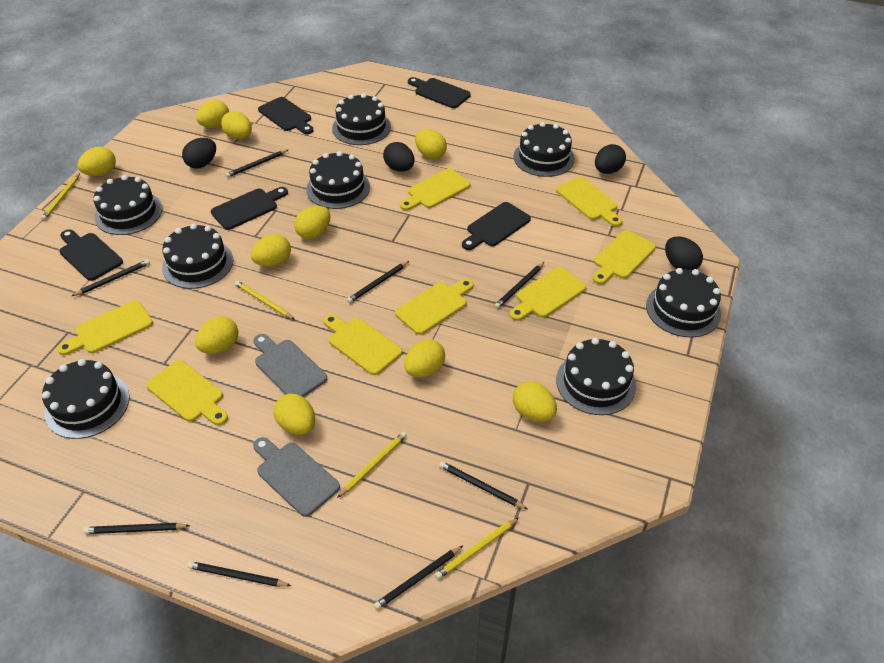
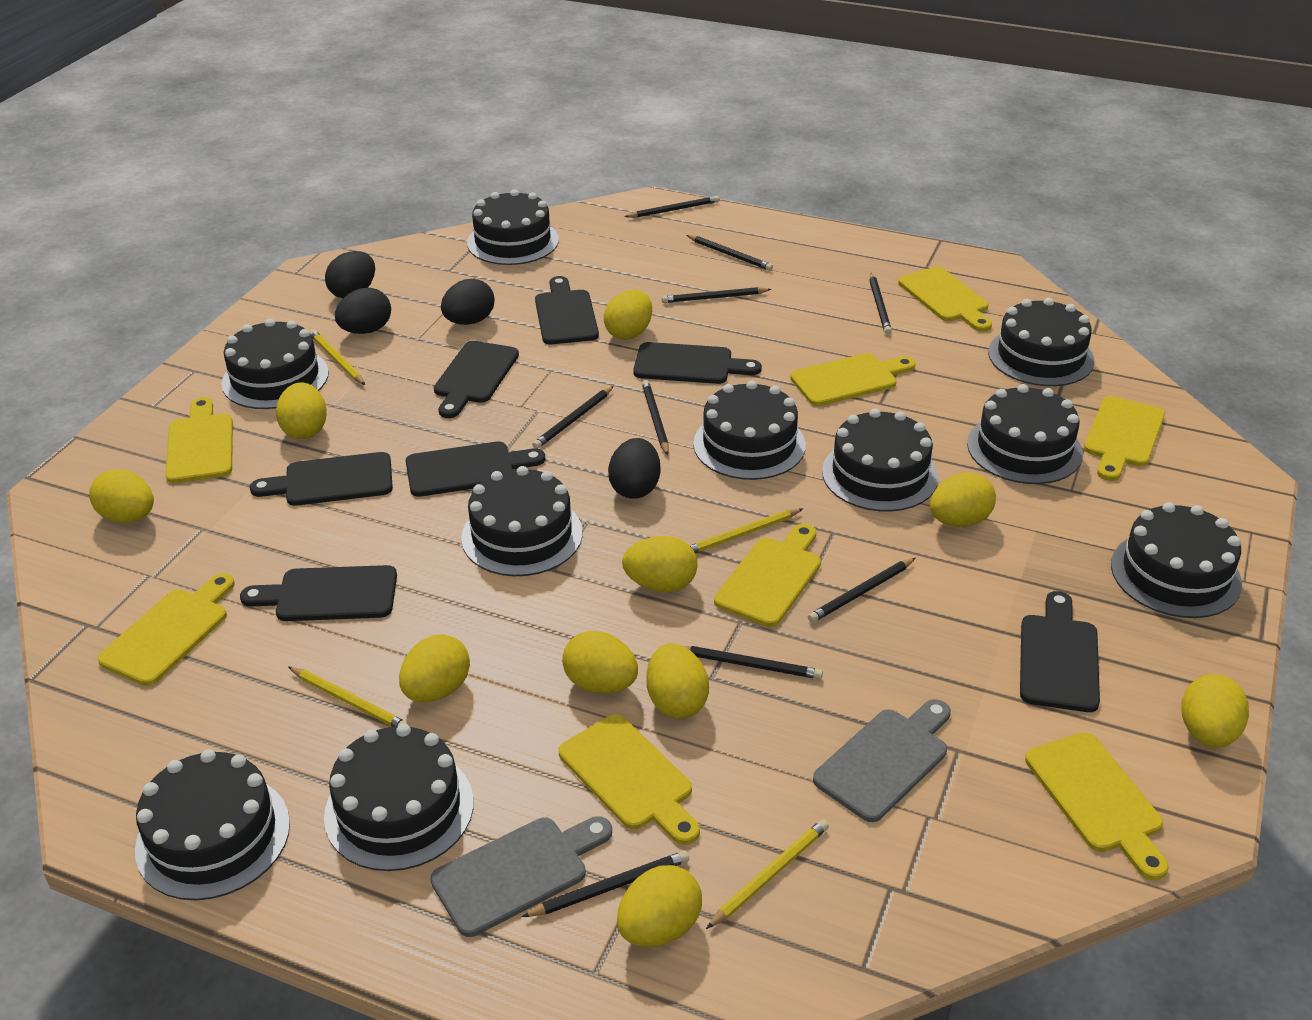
black cake: 8 -> 10
black cutting board: 5 -> 7
black pencil: 8 -> 9

